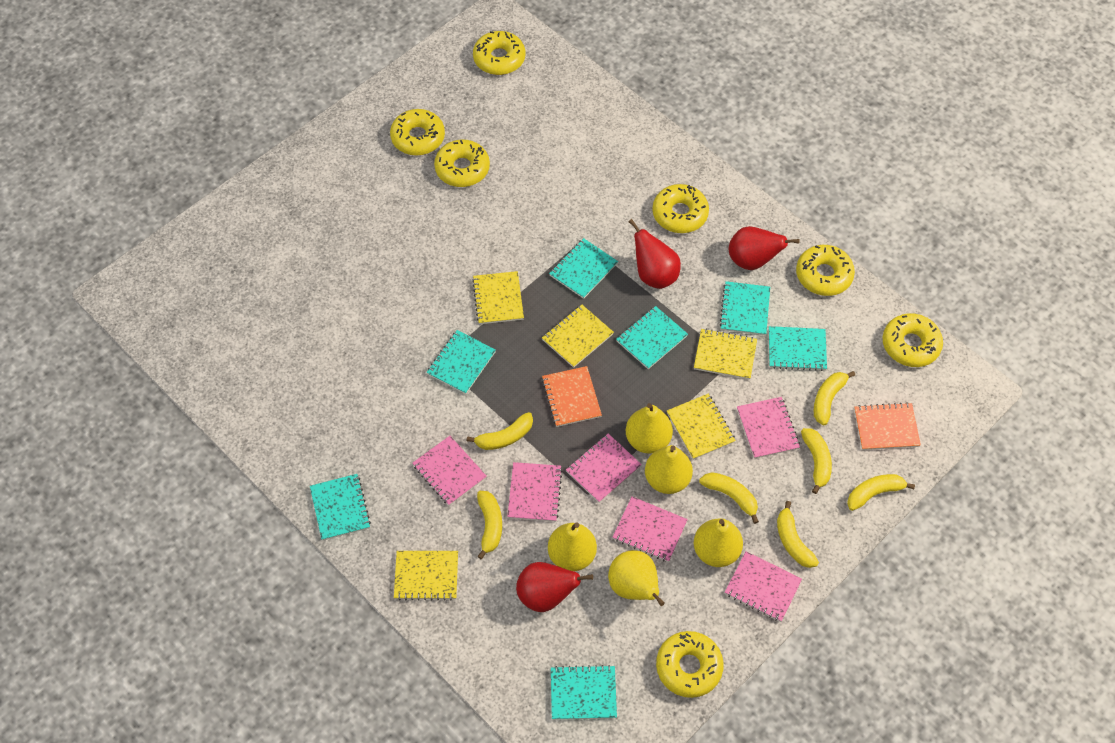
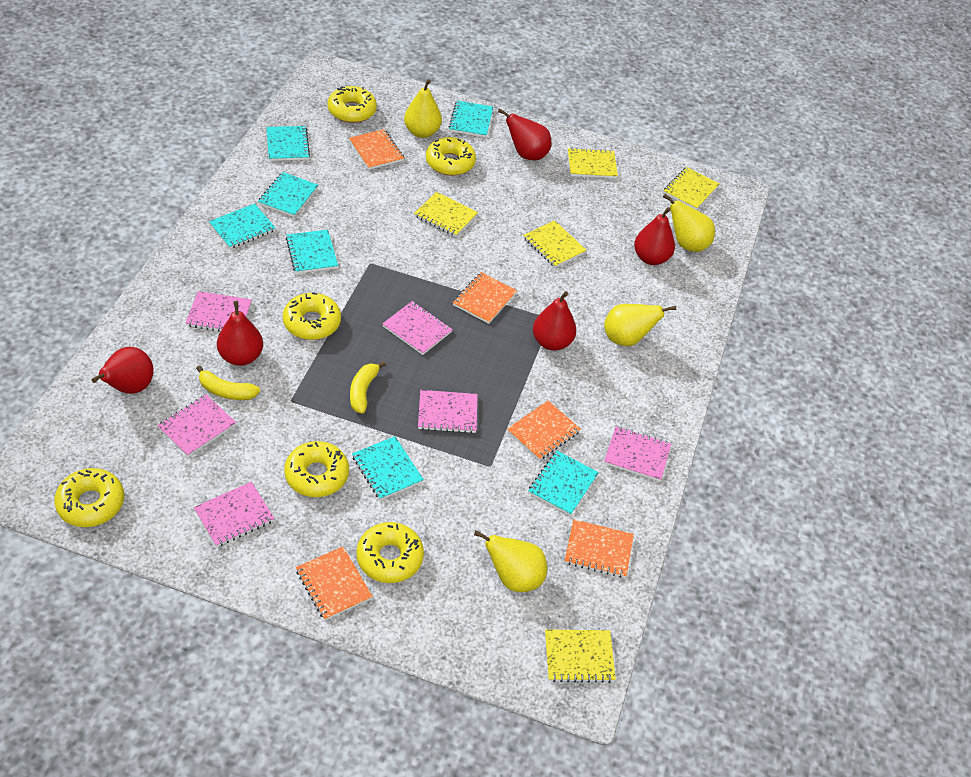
orange notebook: 2 -> 5
red pear: 3 -> 5
yellow banana: 7 -> 2
yellow donut: 7 -> 6
yellow pear: 5 -> 4

